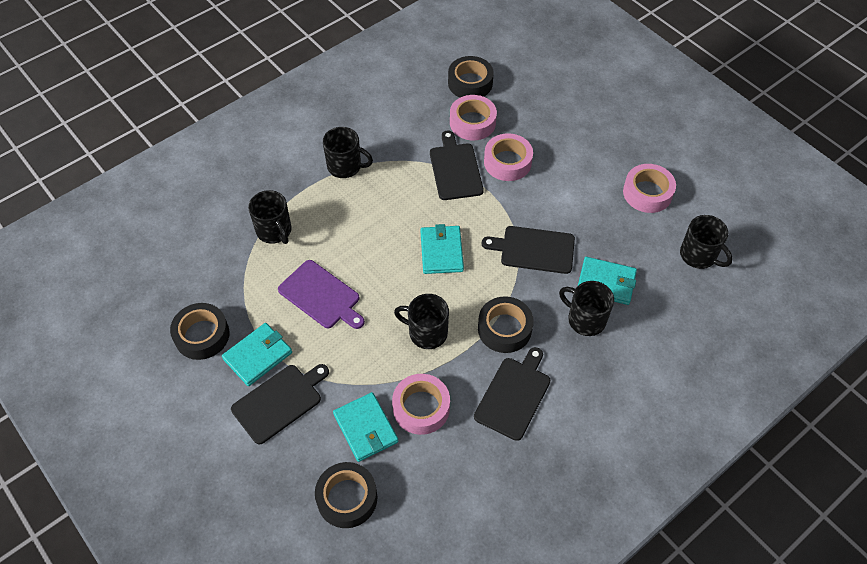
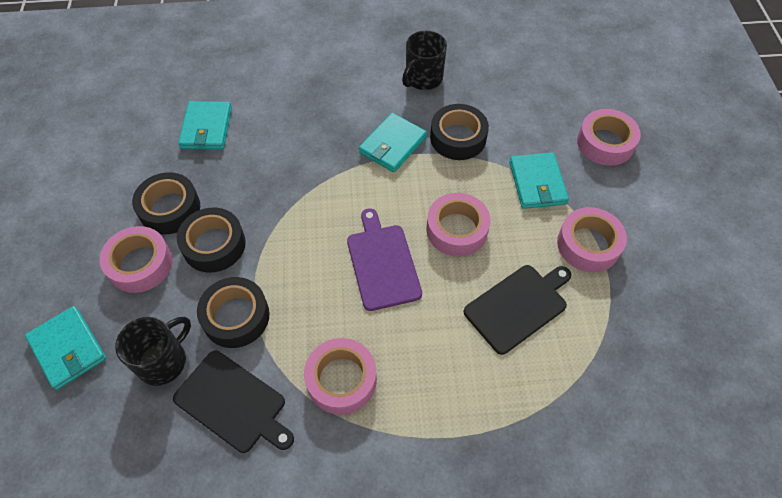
black cutting board: 4 -> 2
black mug: 5 -> 2
pink tape: 4 -> 5

